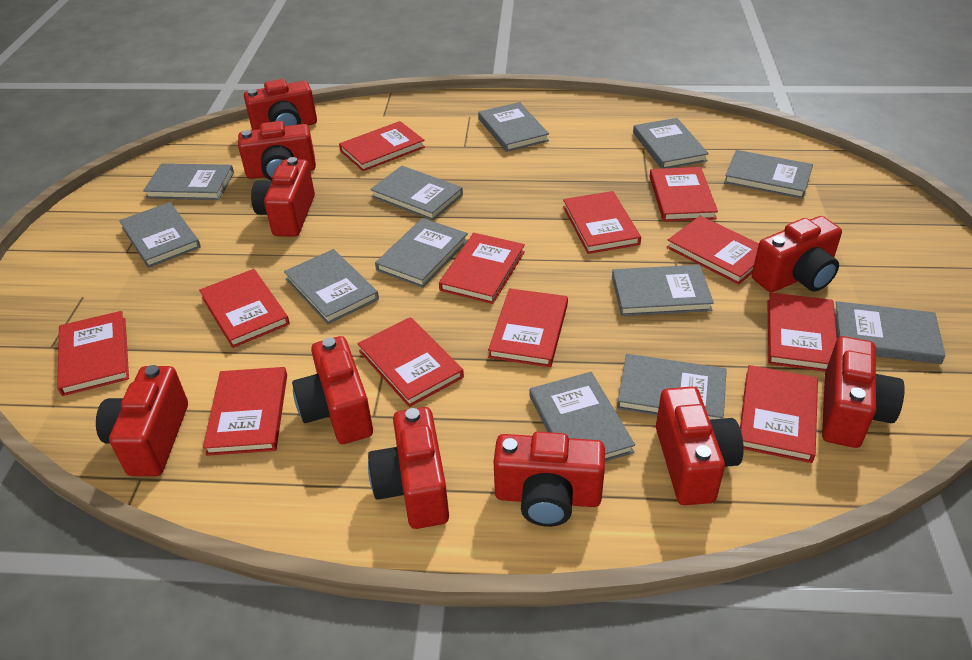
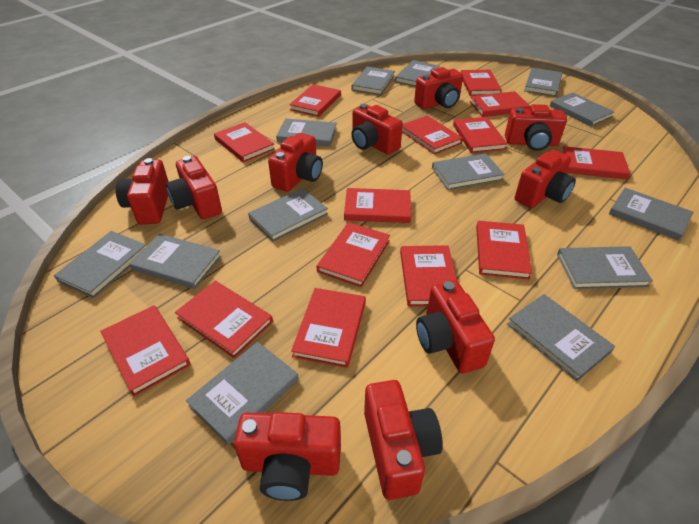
grey book: 12 -> 13
red book: 12 -> 14

